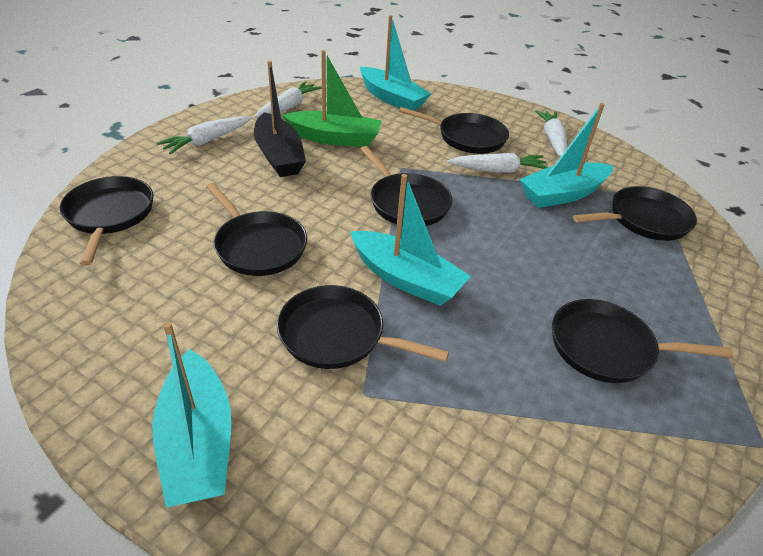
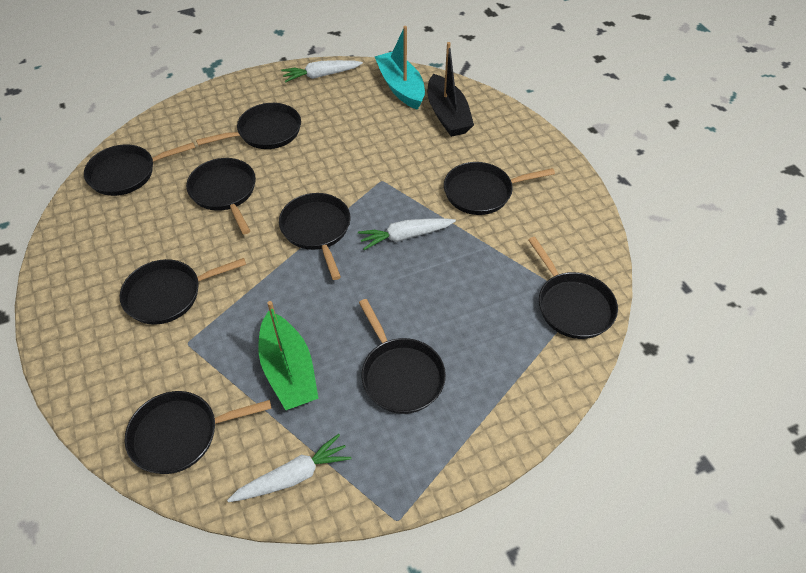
black pan: 7 -> 9
turquoise boat: 4 -> 1
white carrot: 4 -> 3

